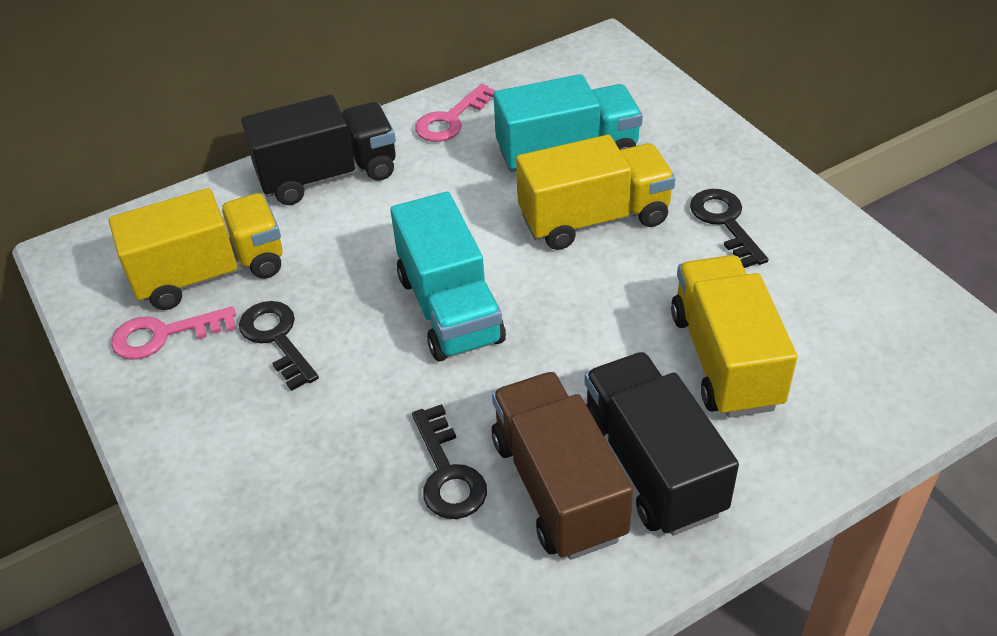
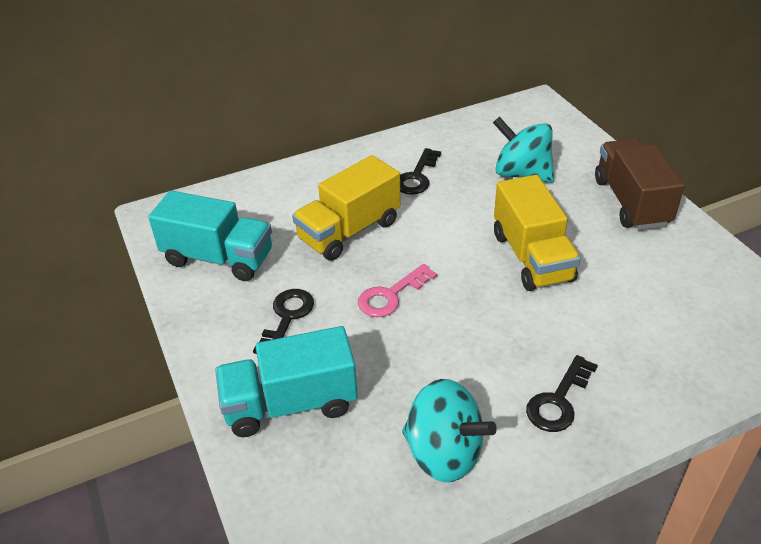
black truck: 2 -> 0
pink key: 2 -> 1
turquoise spinning top: 0 -> 2
yellow truck: 3 -> 2

